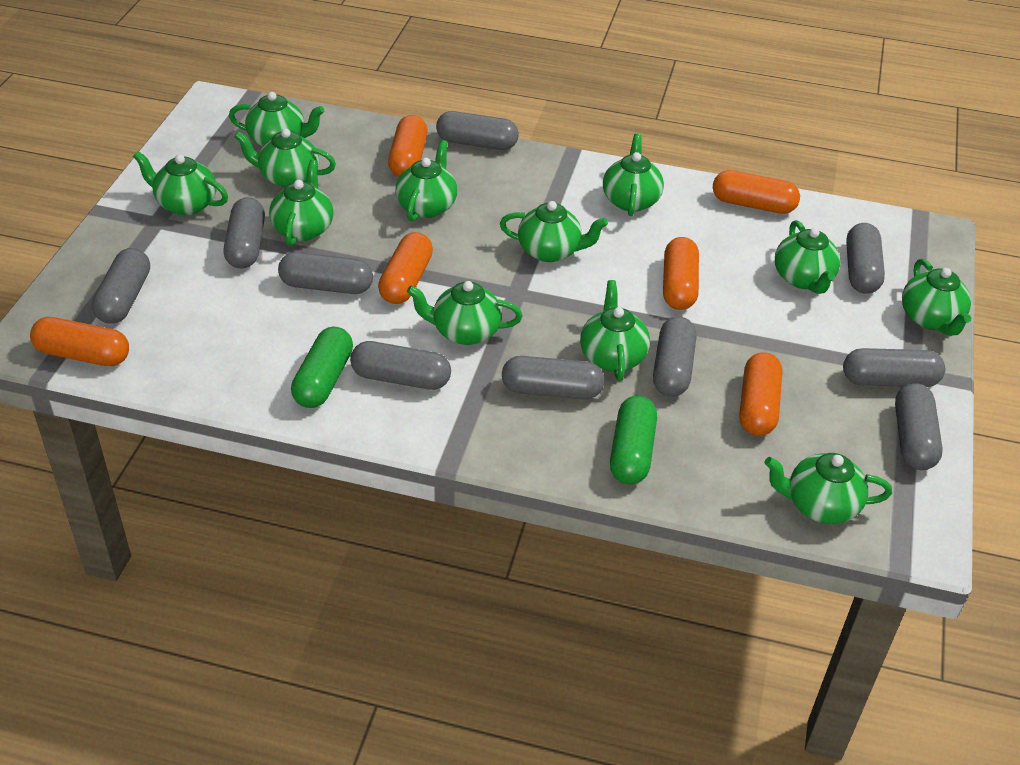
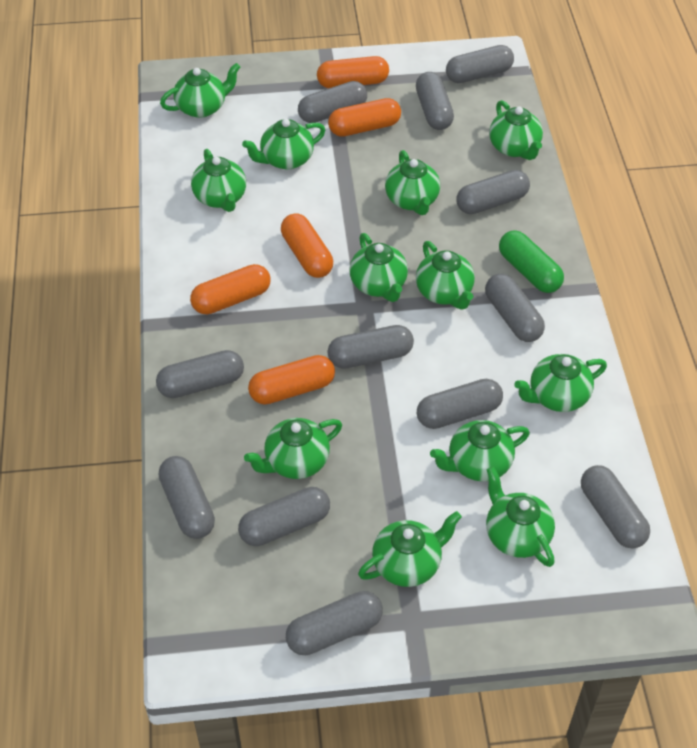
green capsule: 2 -> 1
grey capsule: 10 -> 12
orange capsule: 6 -> 5

